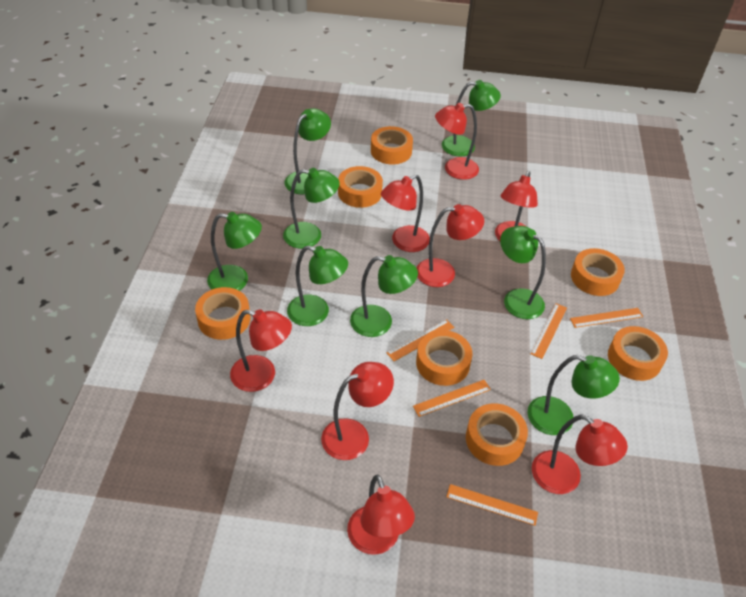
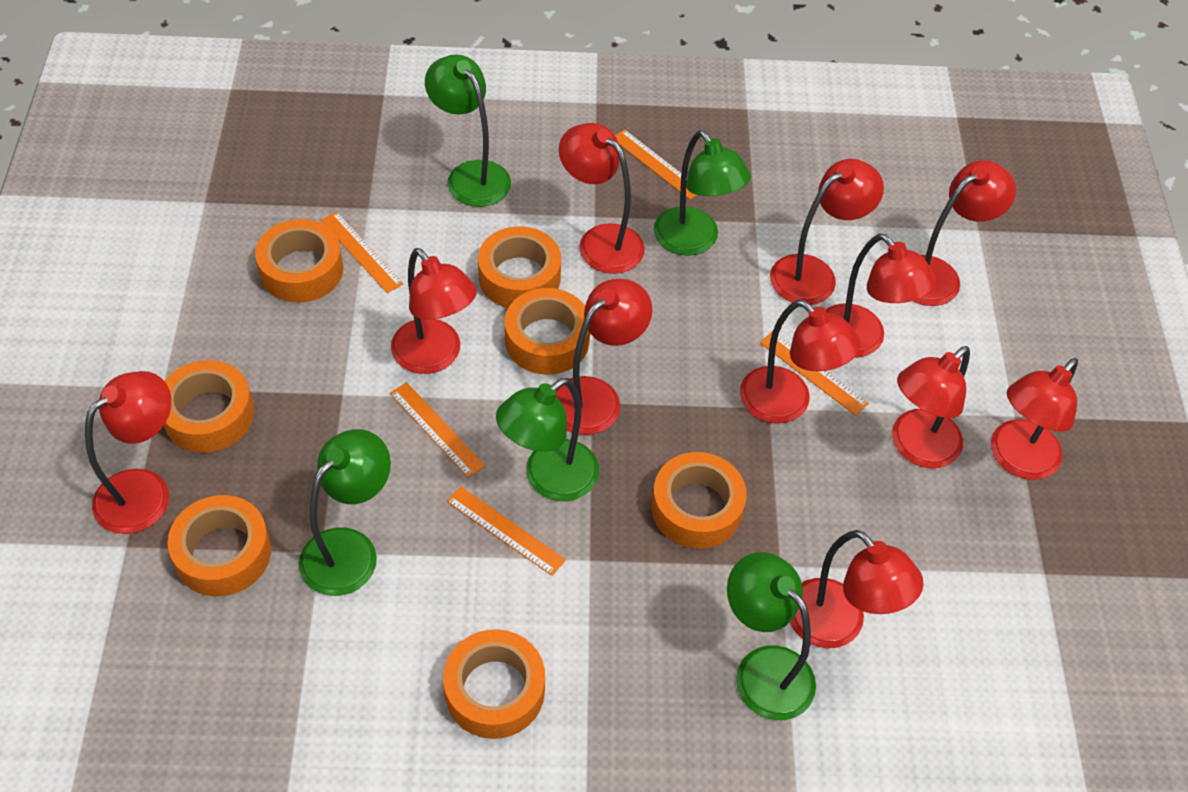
green lamp: 8 -> 5
red lamp: 8 -> 11

